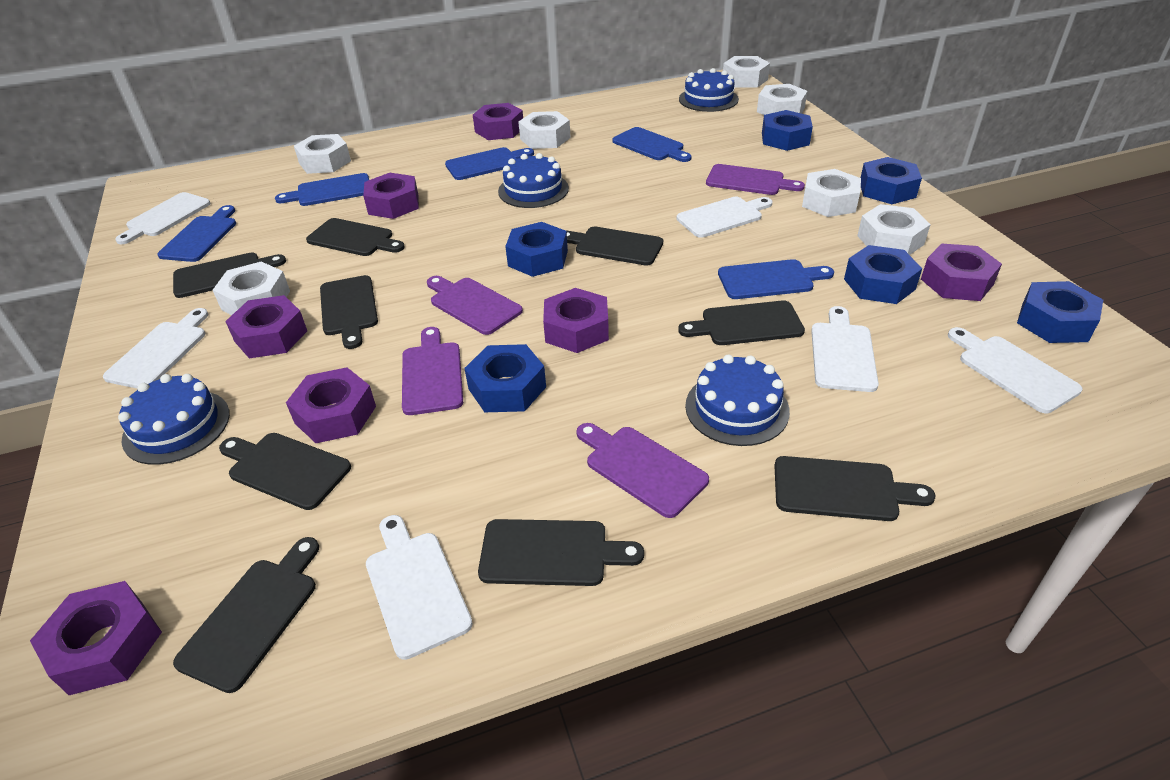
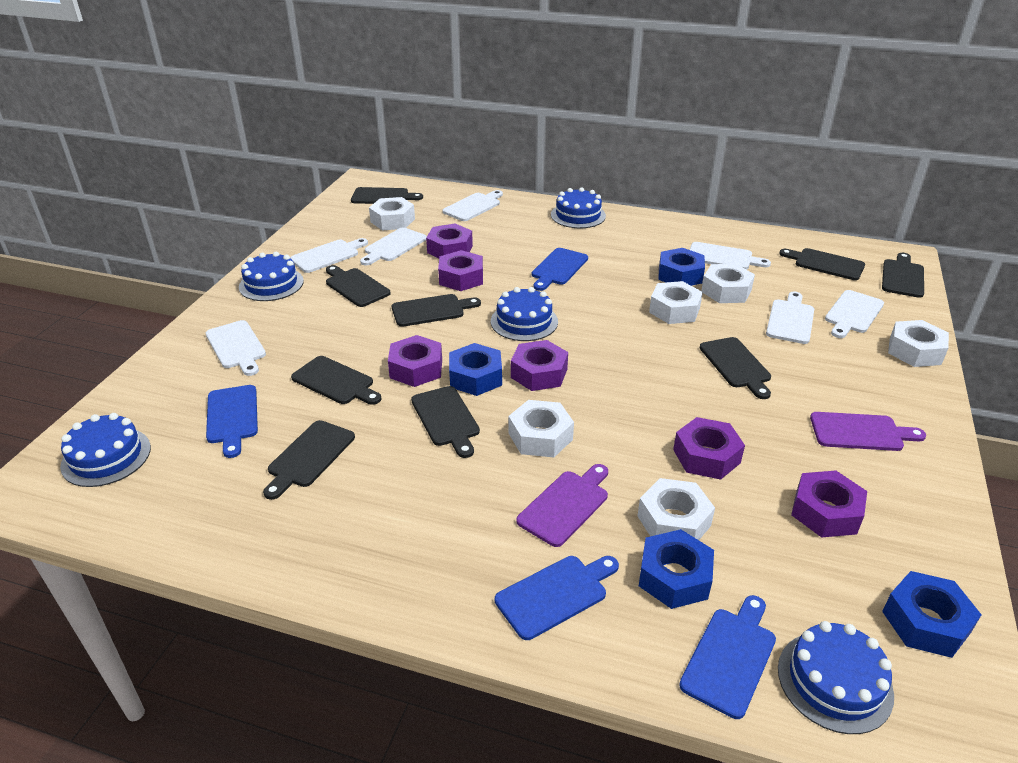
blue cake: 4 -> 5
blue cutting board: 5 -> 4
blue nut: 6 -> 4
purple cutting board: 4 -> 2
purple nut: 7 -> 6
white cutting board: 6 -> 7
white nut: 7 -> 6

